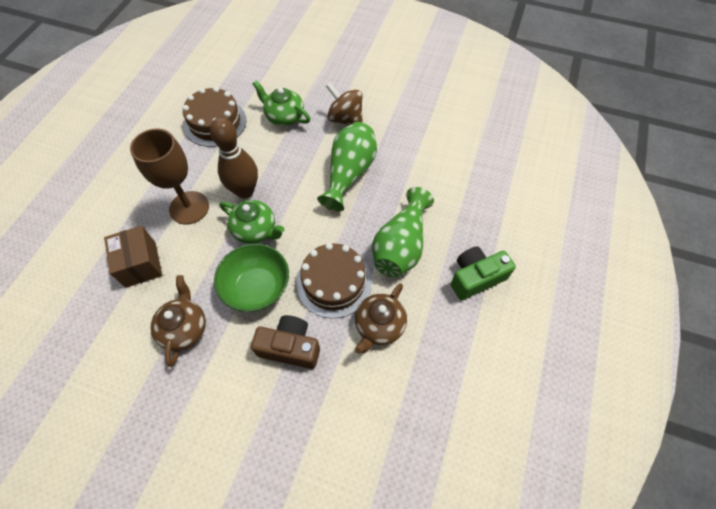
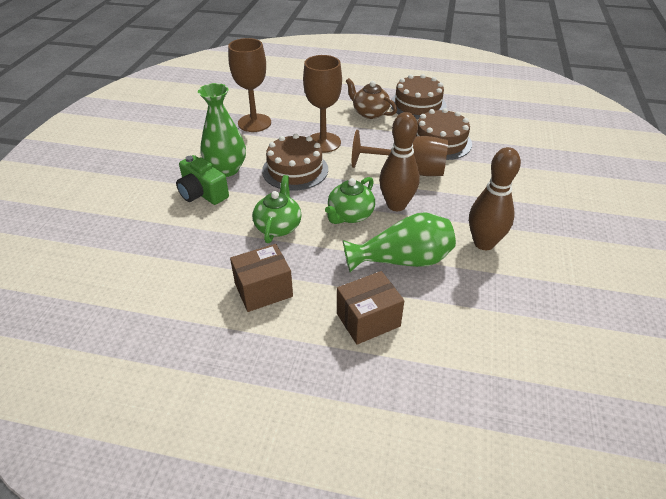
brown bowling pin: 1 -> 2
brown box: 1 -> 2
brown cake: 2 -> 3
brown camera: 1 -> 0
brown goblet: 1 -> 3
brown spinning top: 1 -> 0
brown teapot: 2 -> 1
green bowl: 1 -> 0

